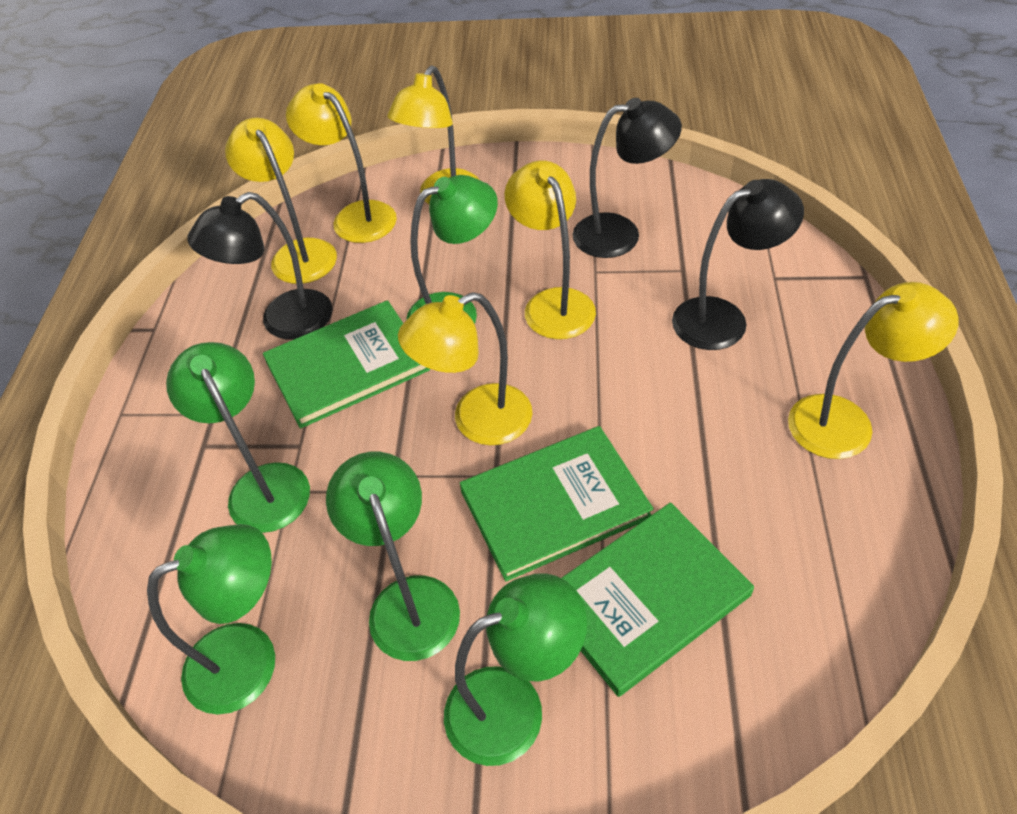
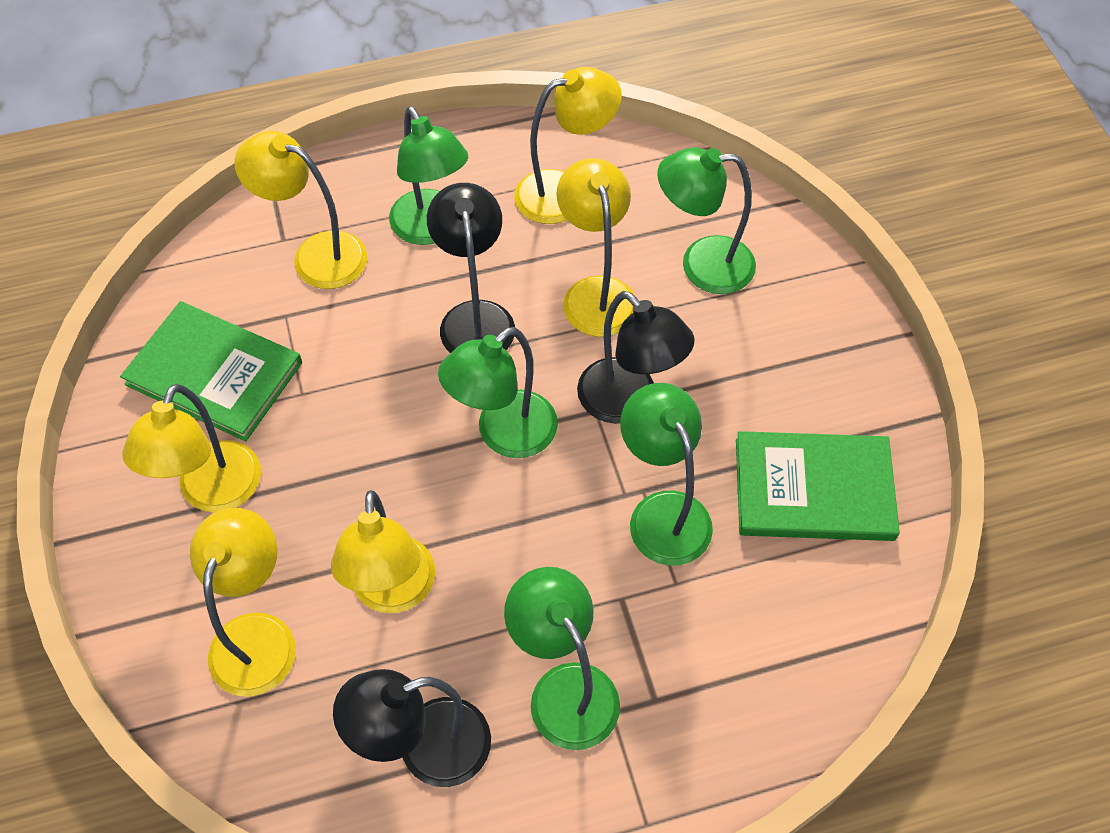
green book: 3 -> 2

